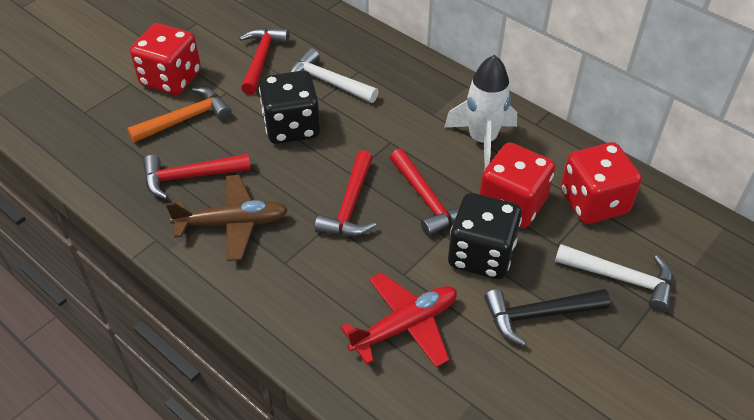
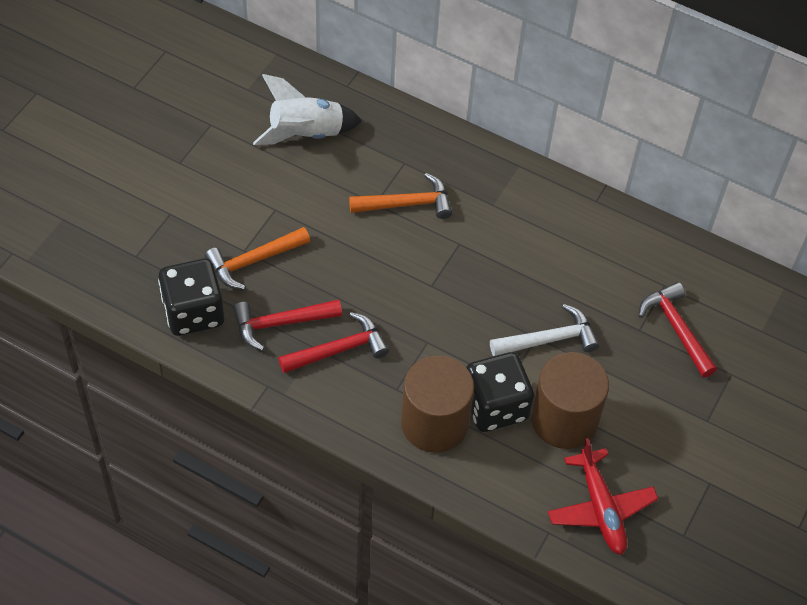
black hammer: 1 -> 0
brown cylinder: 0 -> 2
brown plane: 1 -> 0
orange hammer: 1 -> 2
red dice: 3 -> 0
red hammer: 4 -> 3
white hammer: 2 -> 1

